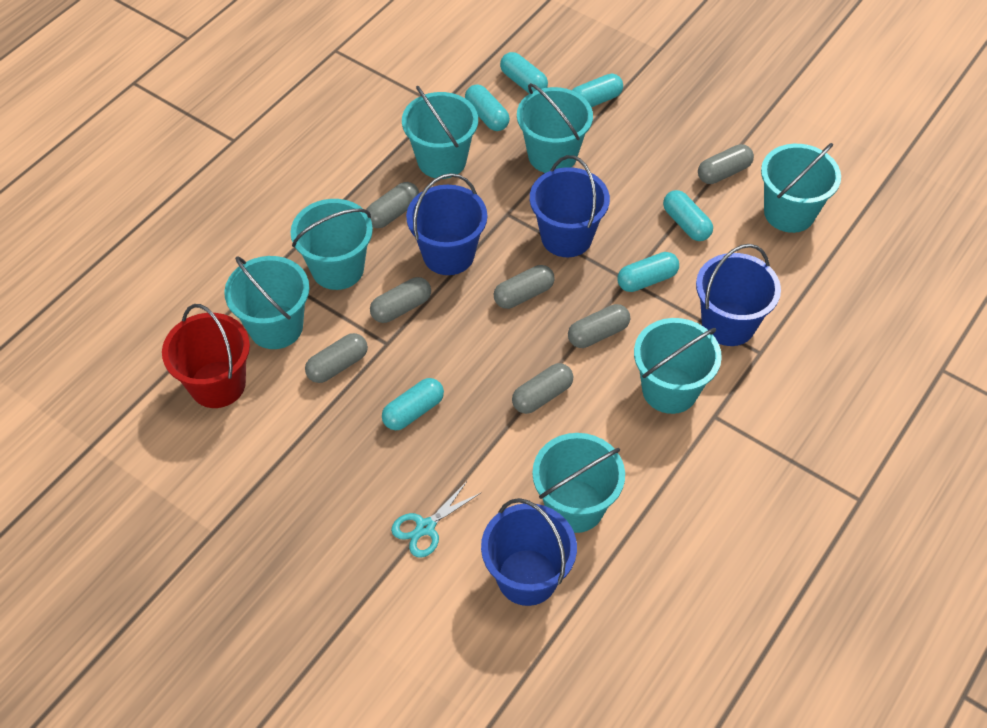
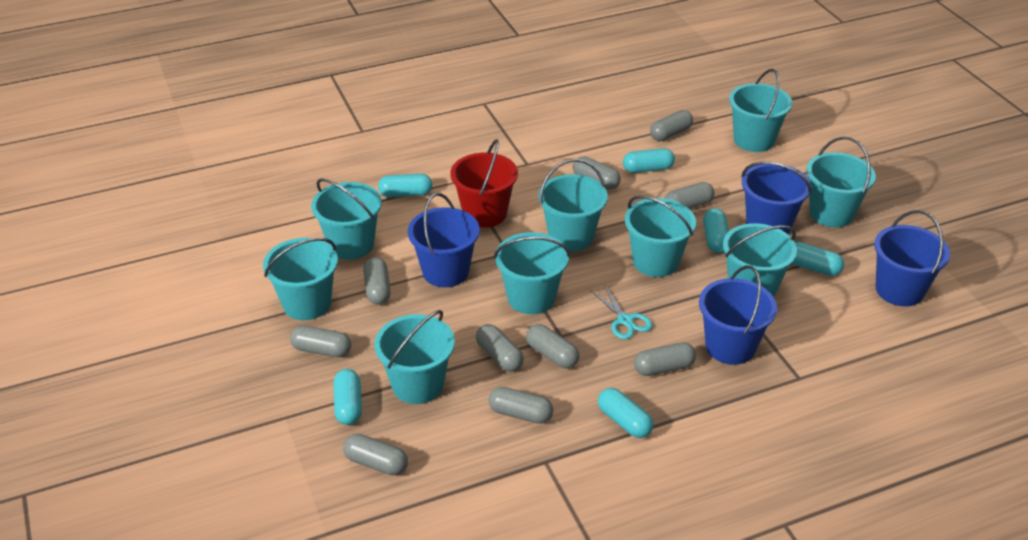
grey capsule: 7 -> 10
turquoise bucket: 7 -> 9

